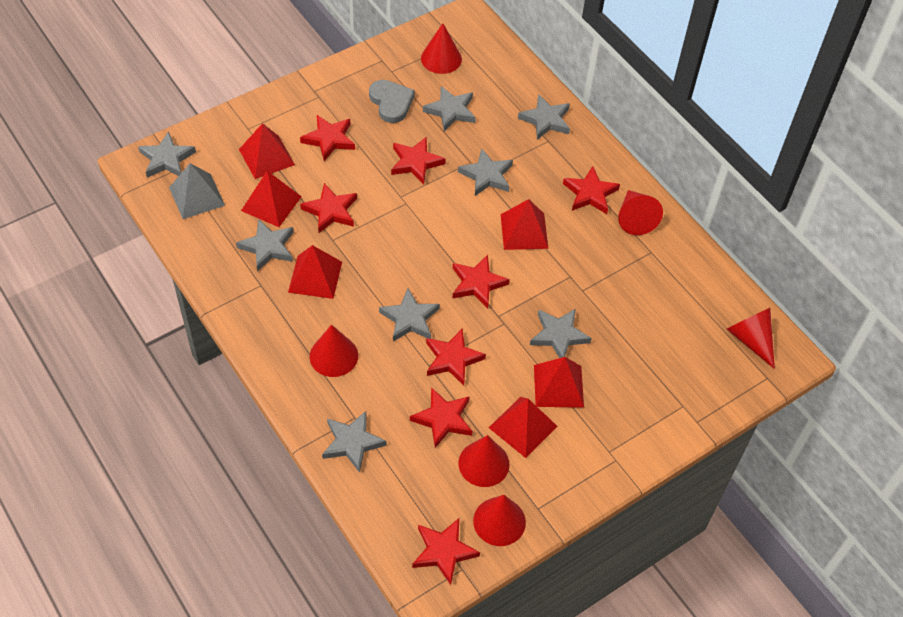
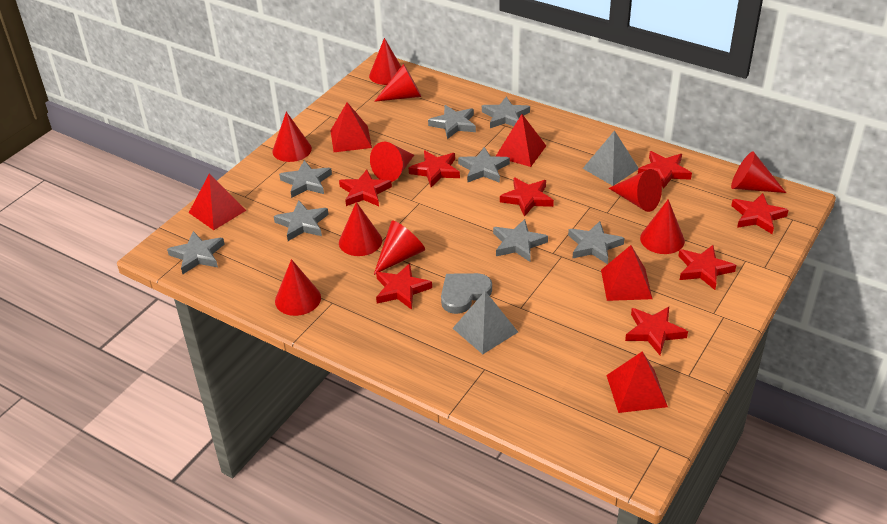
grey pyramid: 1 -> 2
red cone: 6 -> 10
red pyramid: 6 -> 5

